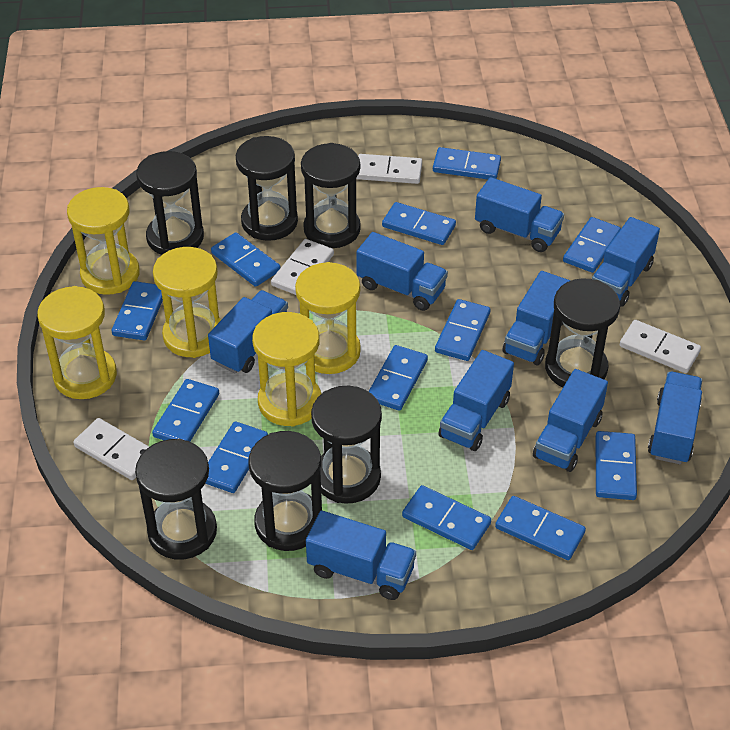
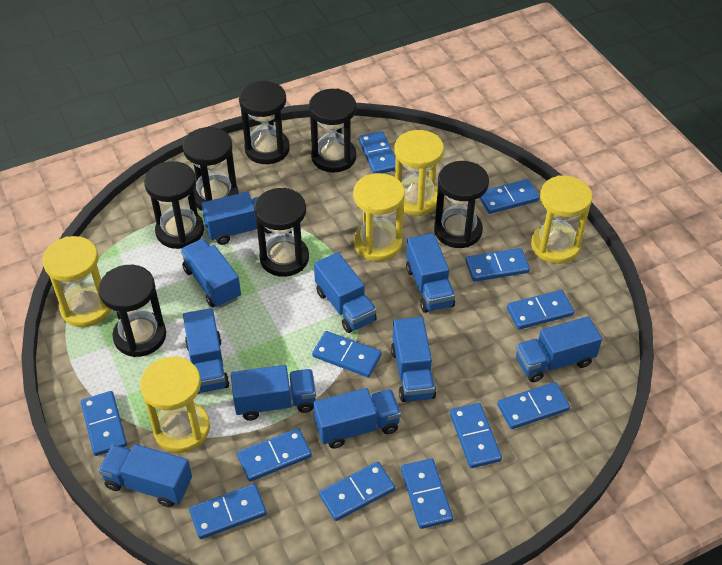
blue truck: 9 -> 10
white domino: 4 -> 0

